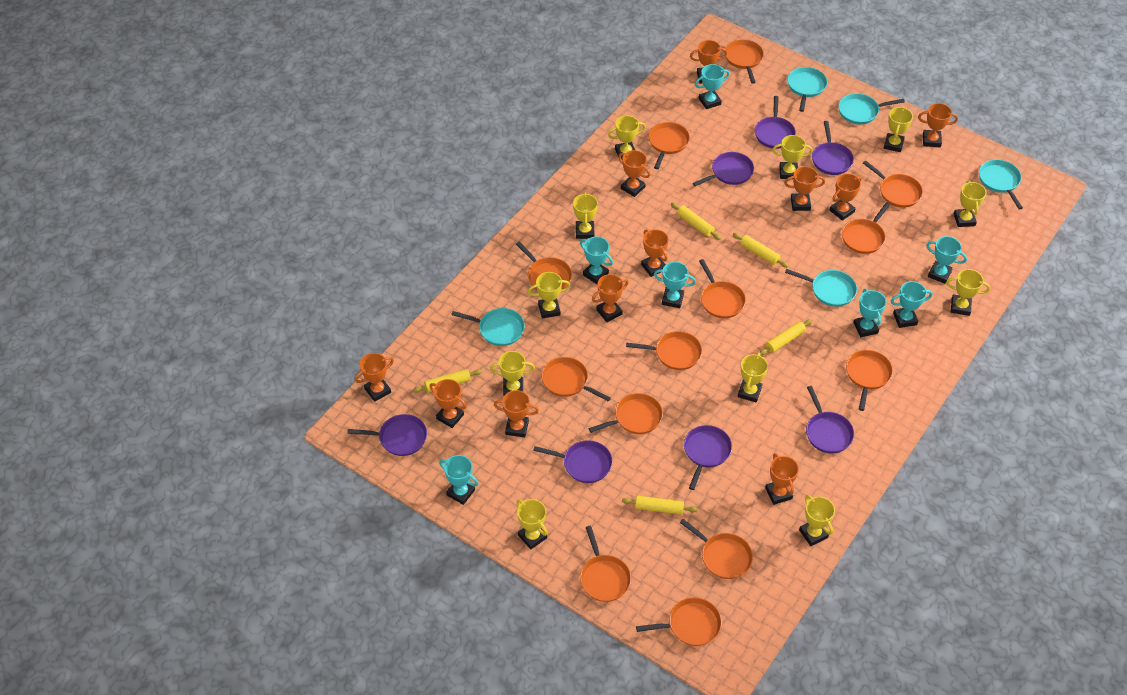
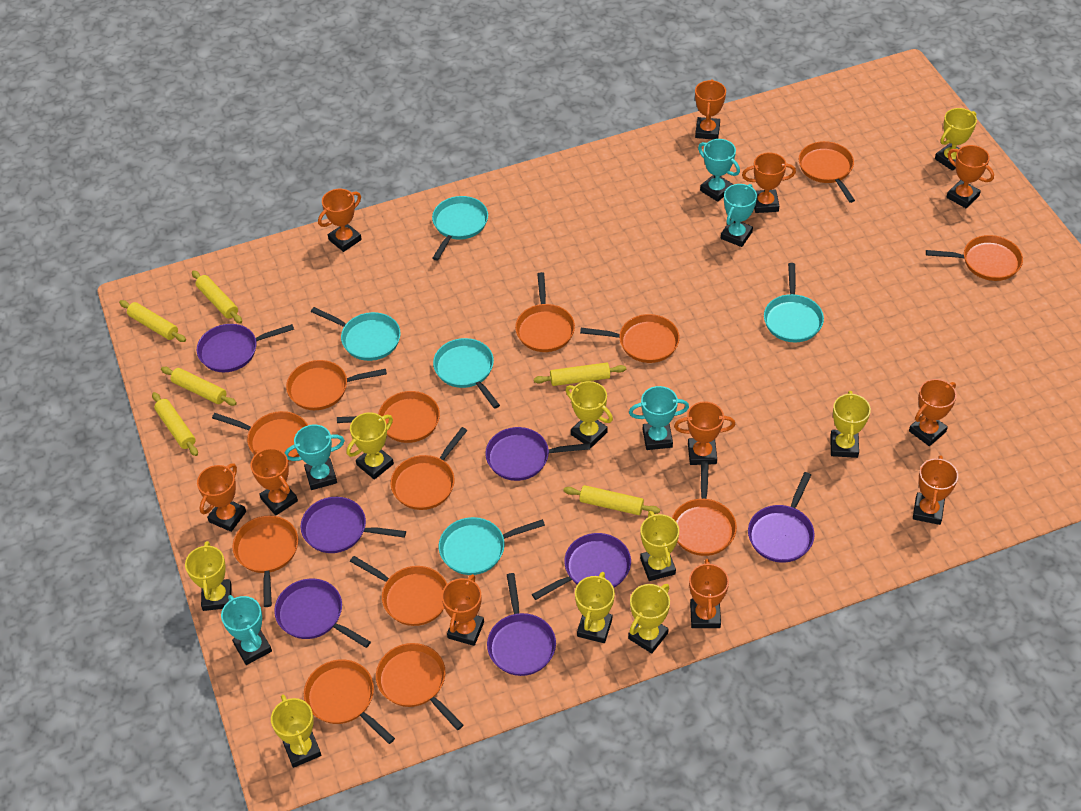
turquoise trophy: 7 -> 5
yellow rolling pin: 5 -> 6
yellow trophy: 11 -> 9

